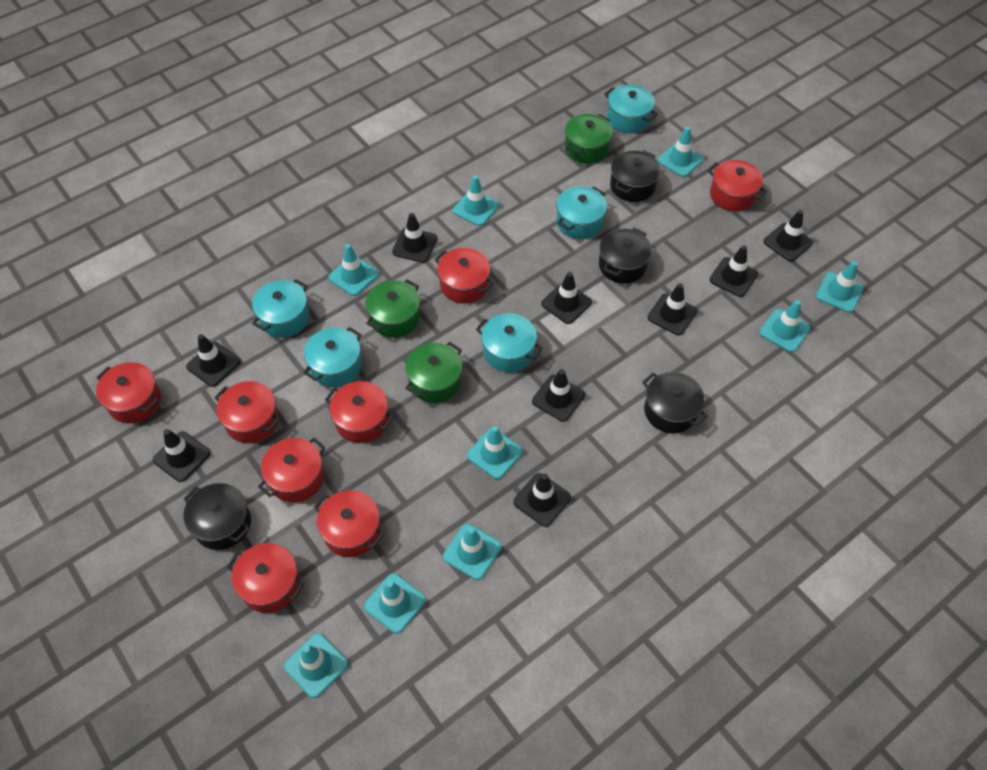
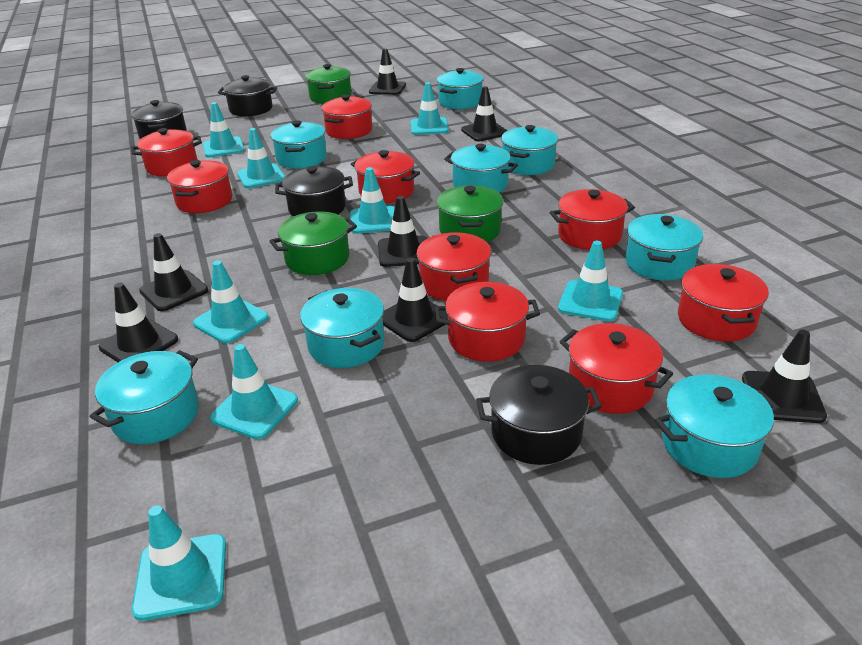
black traffic cone: 9 -> 7
red pot: 8 -> 9
turquoise pot: 5 -> 8
turquoise traffic cone: 9 -> 8

